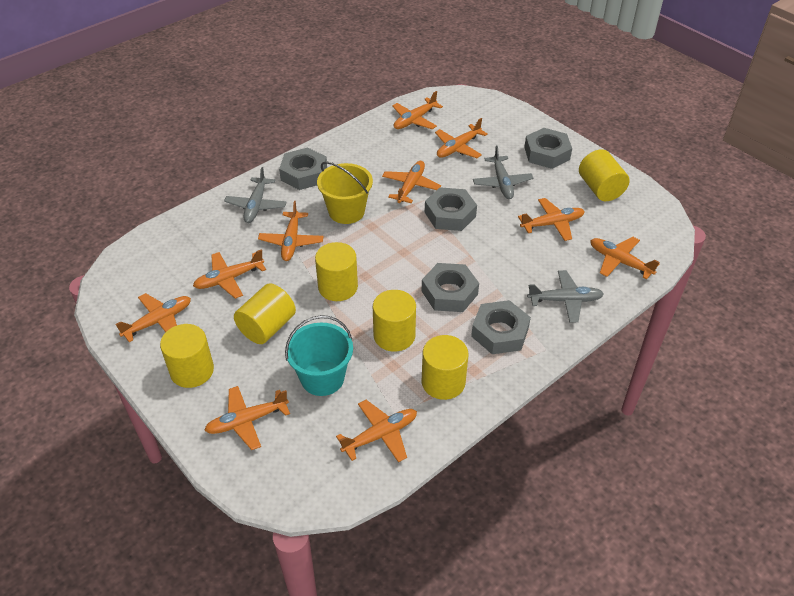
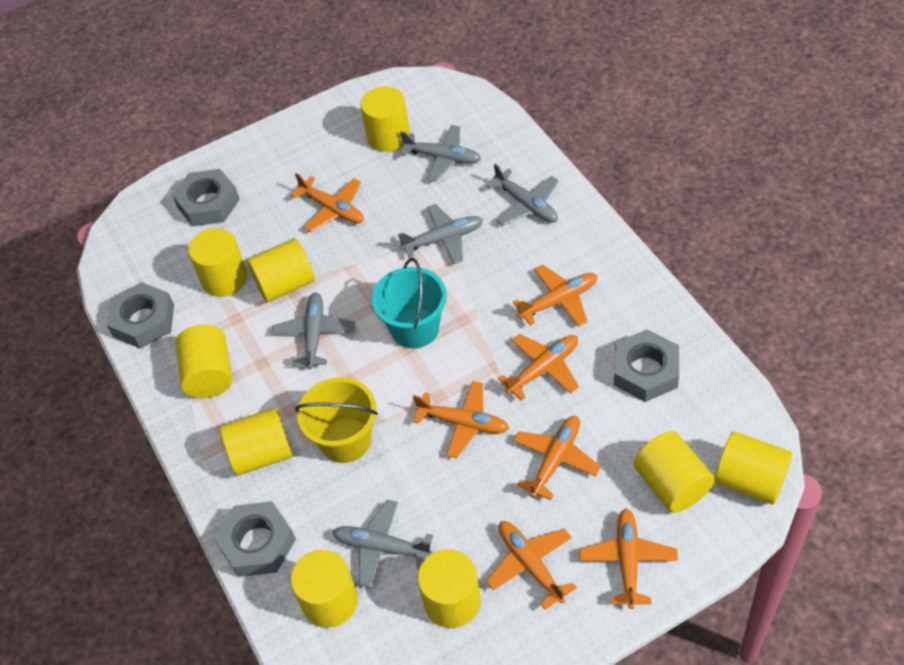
grey nut: 5 -> 4
grey plane: 3 -> 5
orange plane: 10 -> 7
yellow cylinder: 6 -> 9

